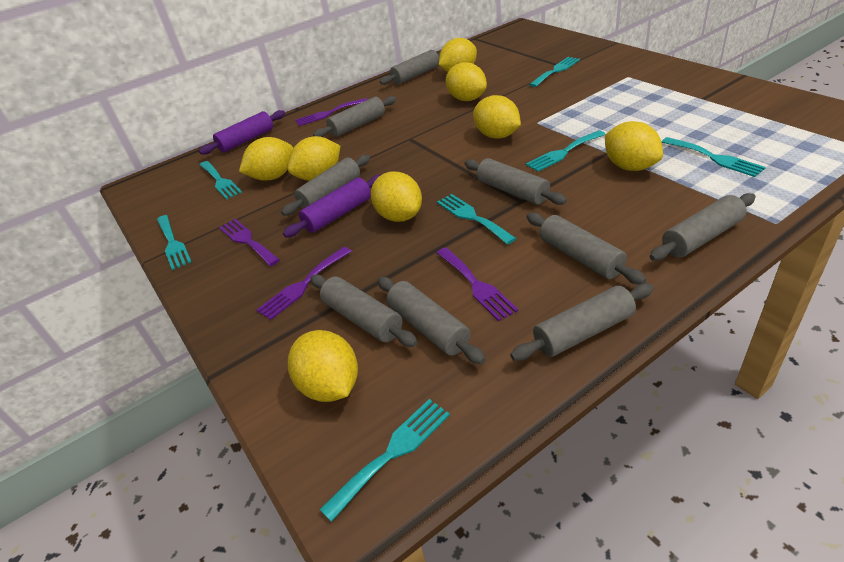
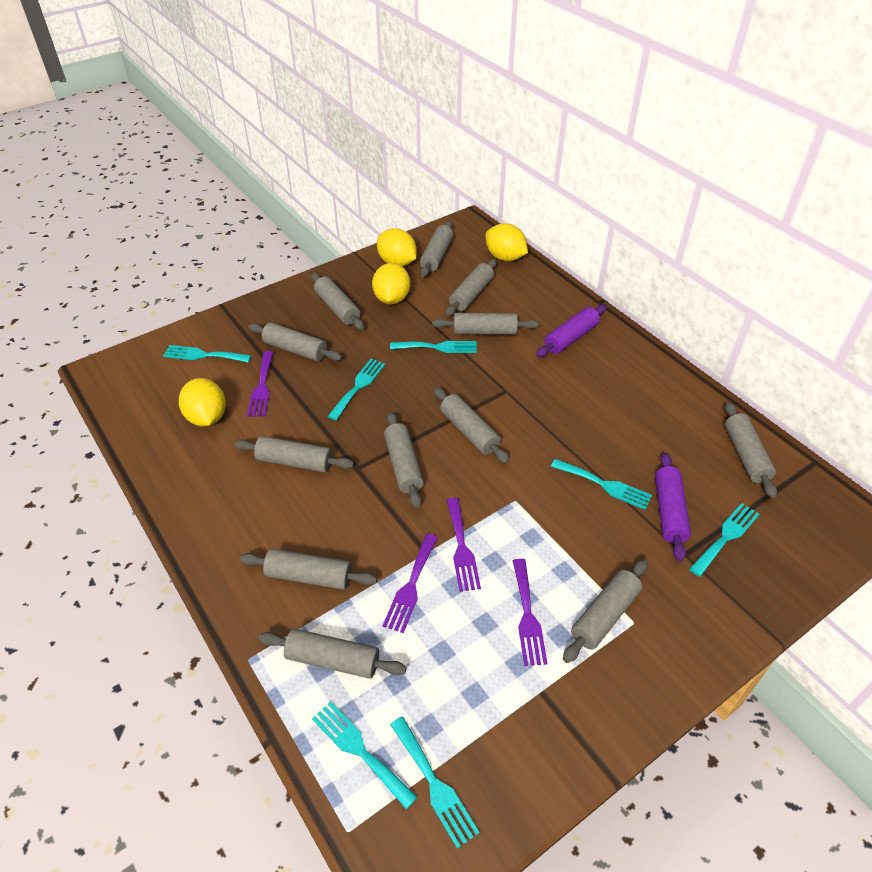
grey rolling pin: 9 -> 12
yellow lemon: 8 -> 4

